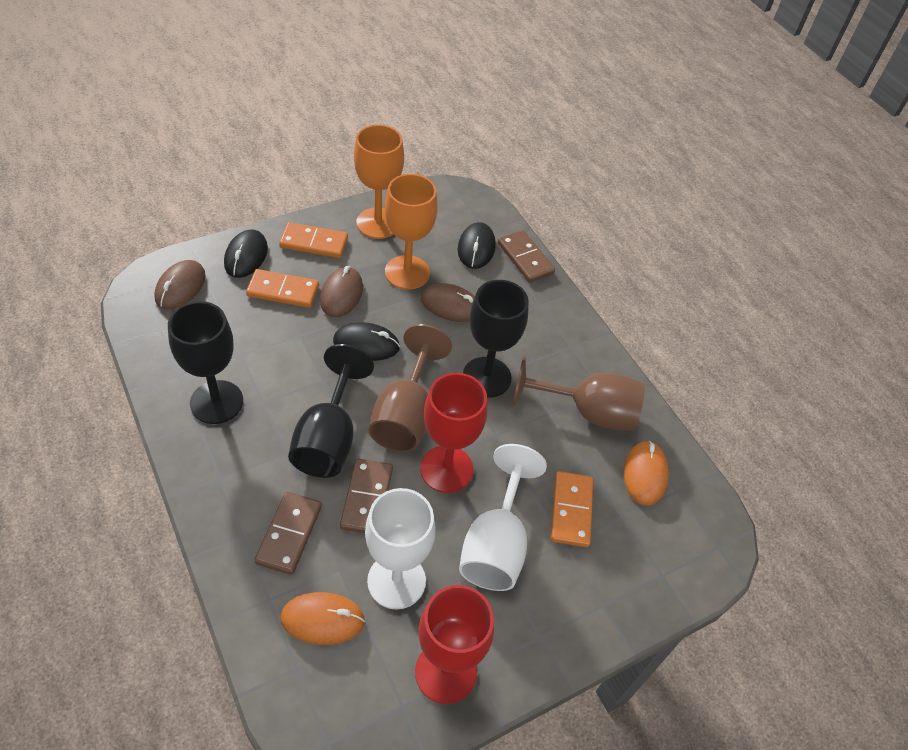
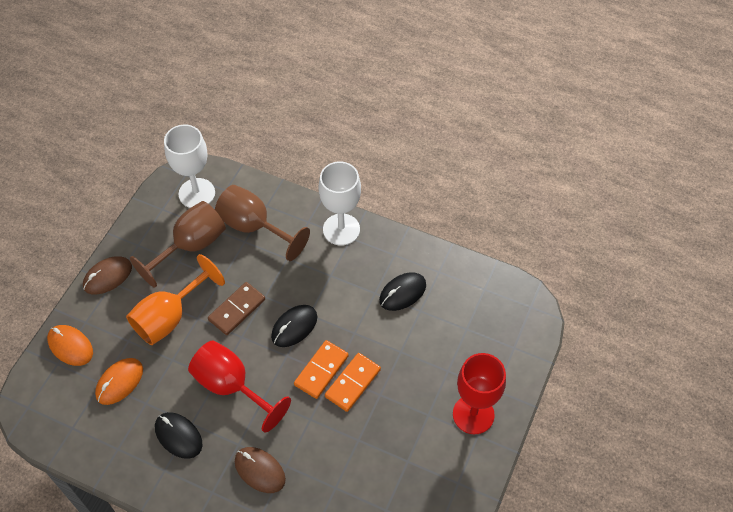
black goblet: 3 -> 0
brown domino: 3 -> 1
brown mouse: 3 -> 2
orange domino: 3 -> 2
orange goblet: 2 -> 1

